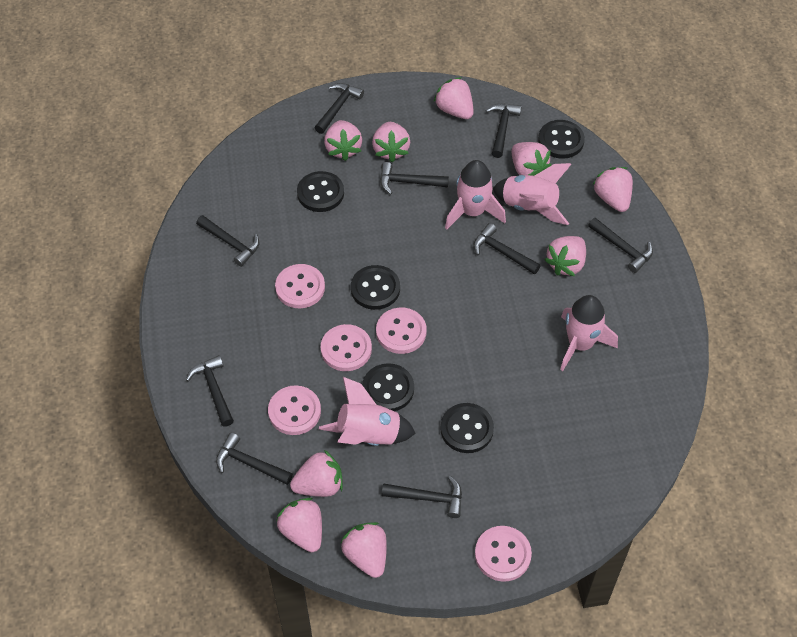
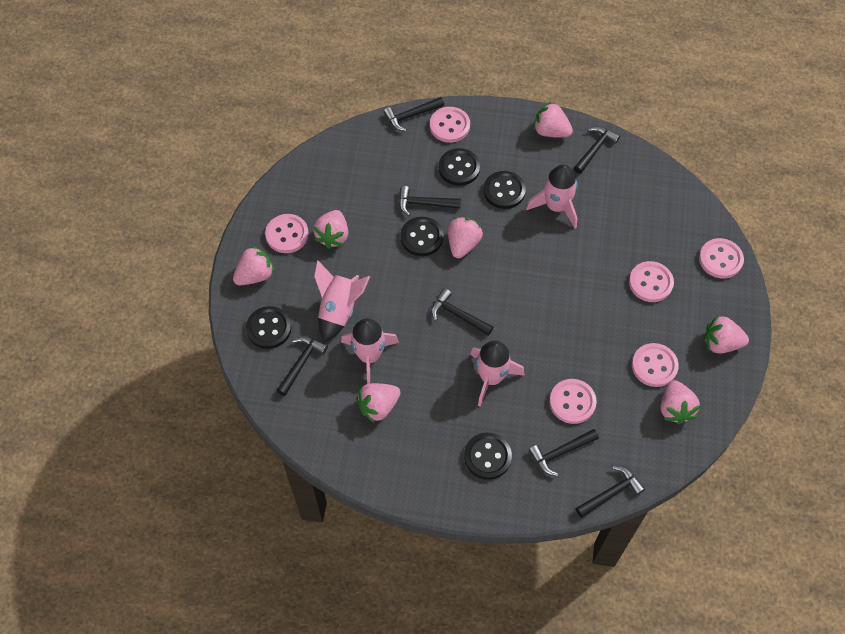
black hammer: 9 -> 7
pink button: 5 -> 6
pink strawberry: 9 -> 7

